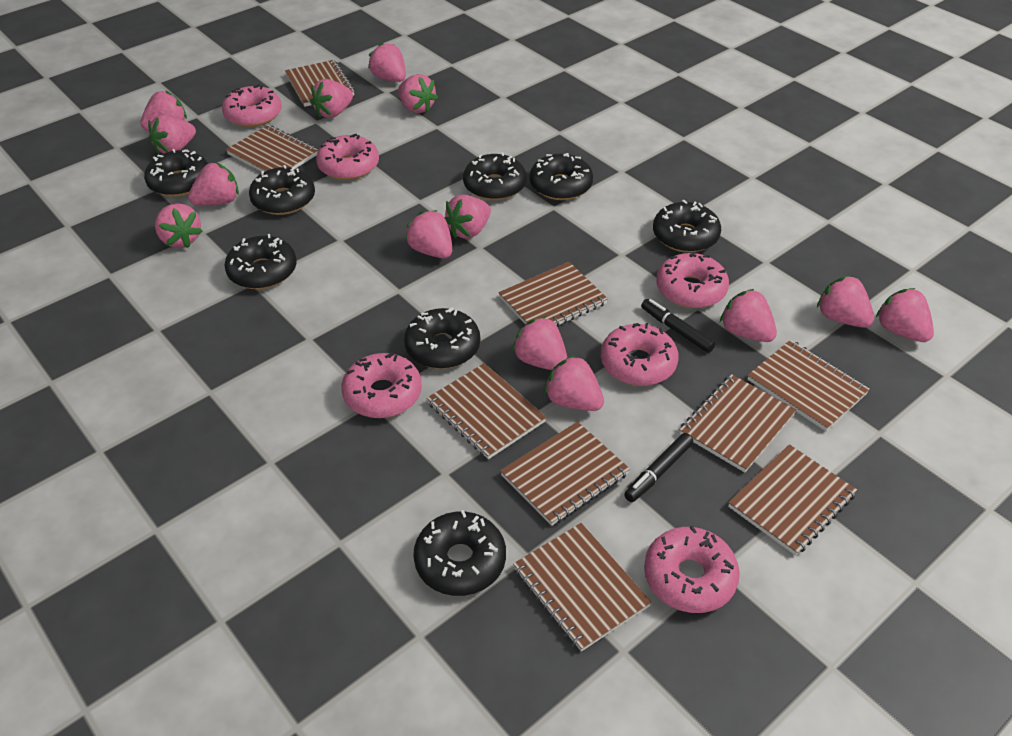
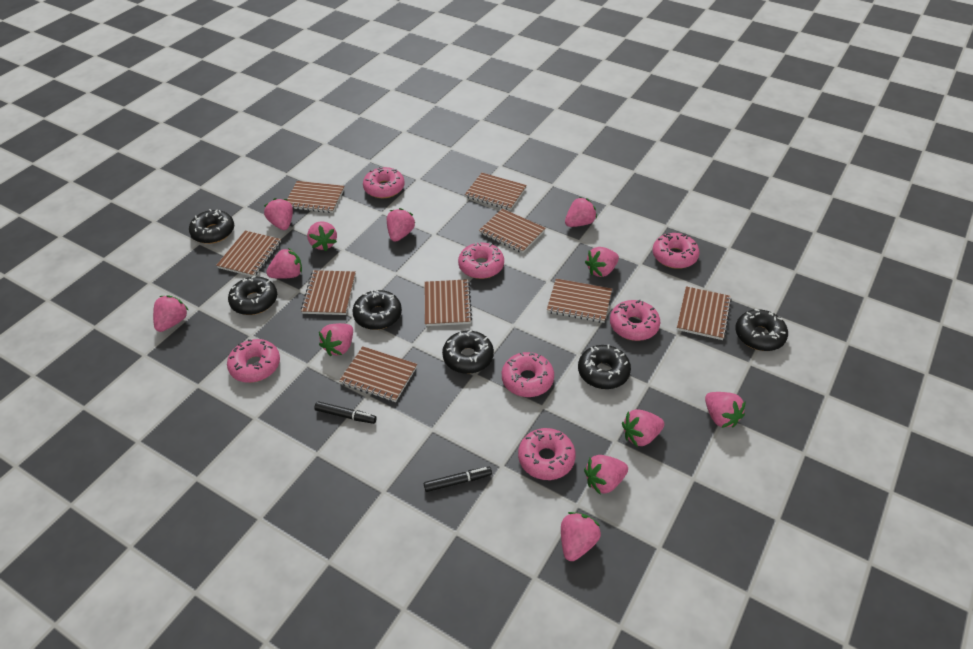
black donut: 8 -> 6
pink donut: 6 -> 7
pink strawberry: 14 -> 12

